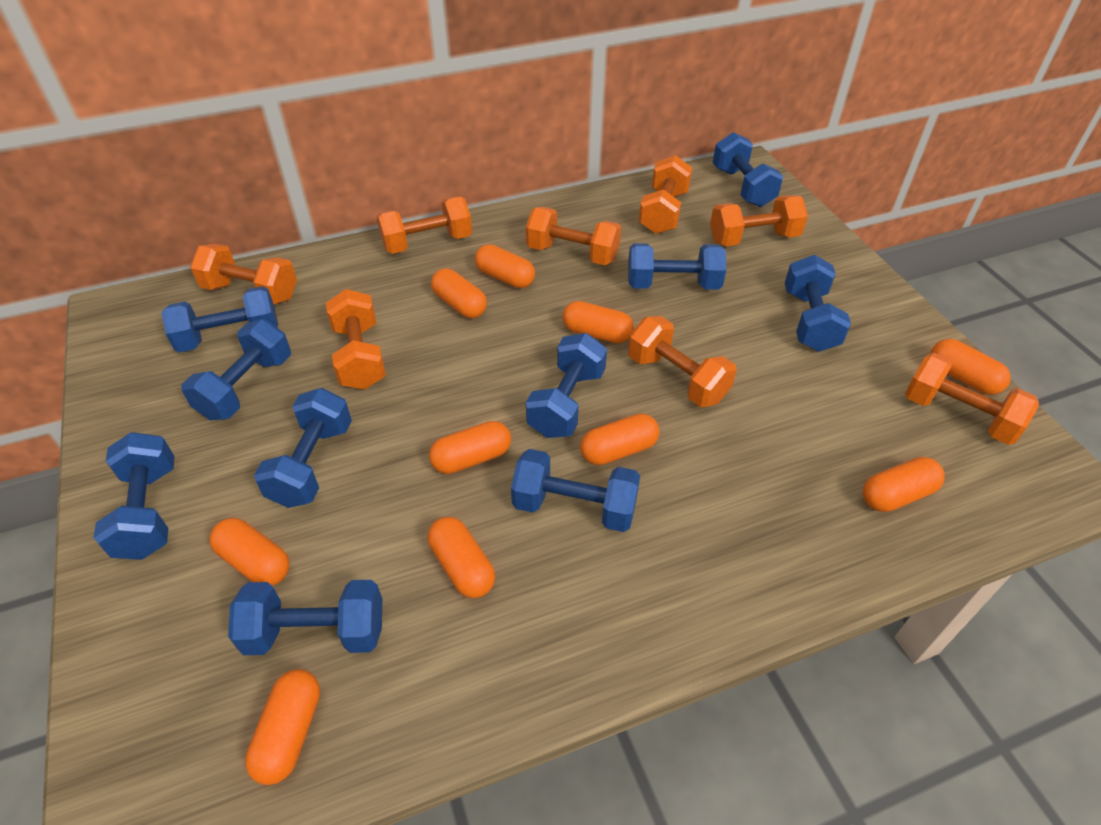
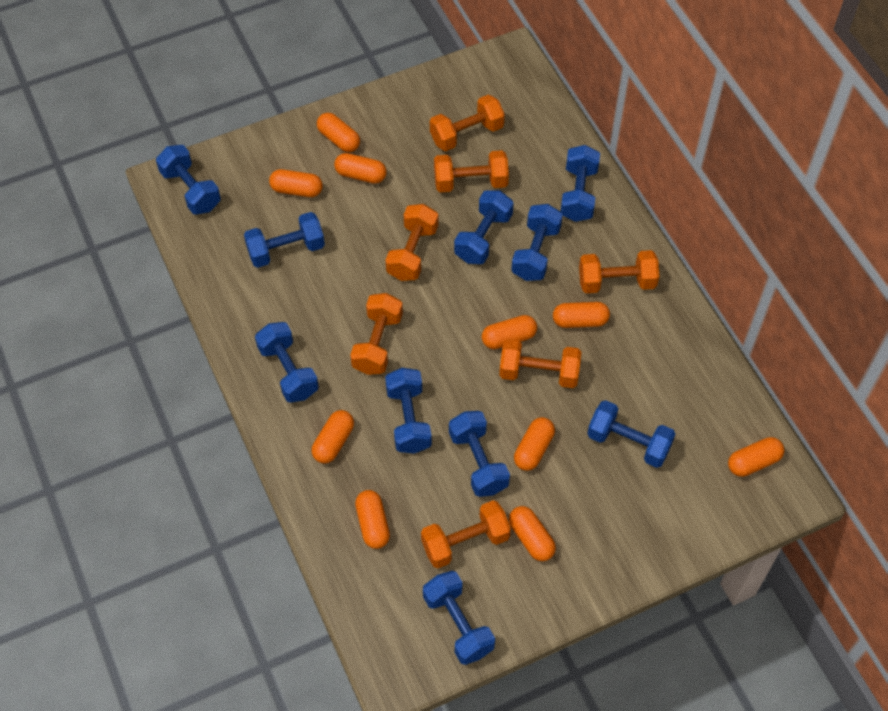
orange dumbbell: 8 -> 7

